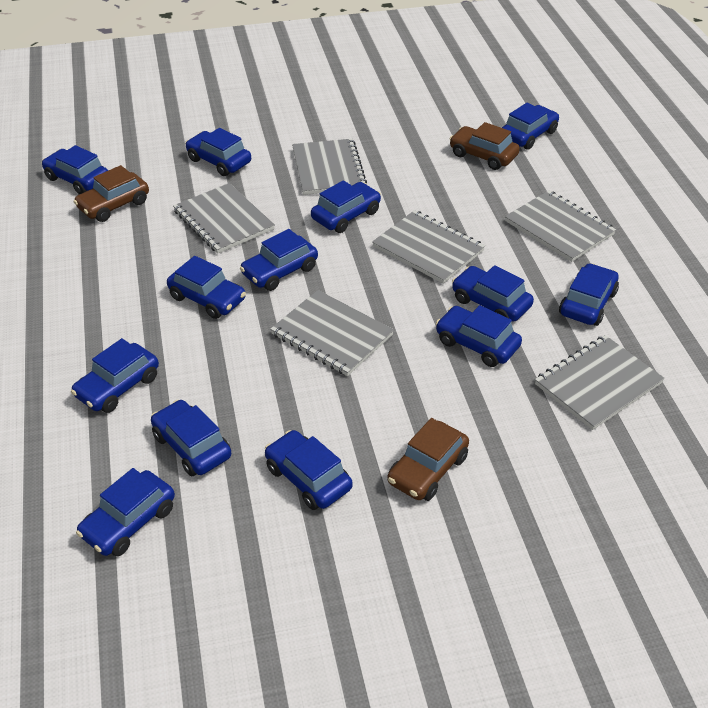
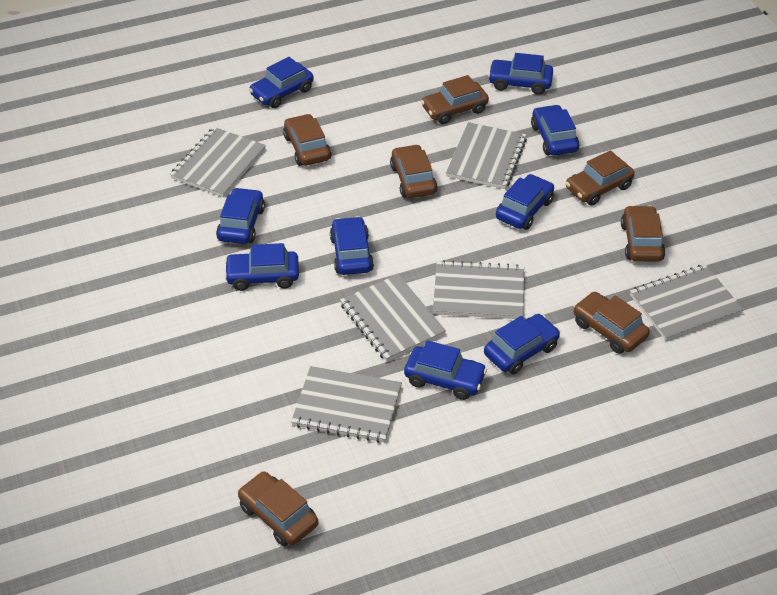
blue car: 13 -> 9
brown car: 3 -> 7

